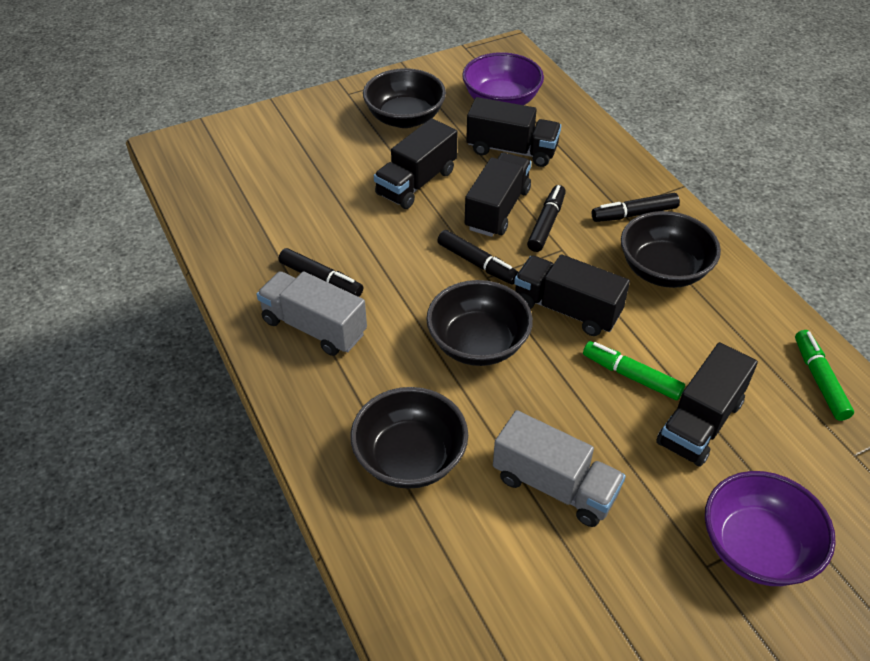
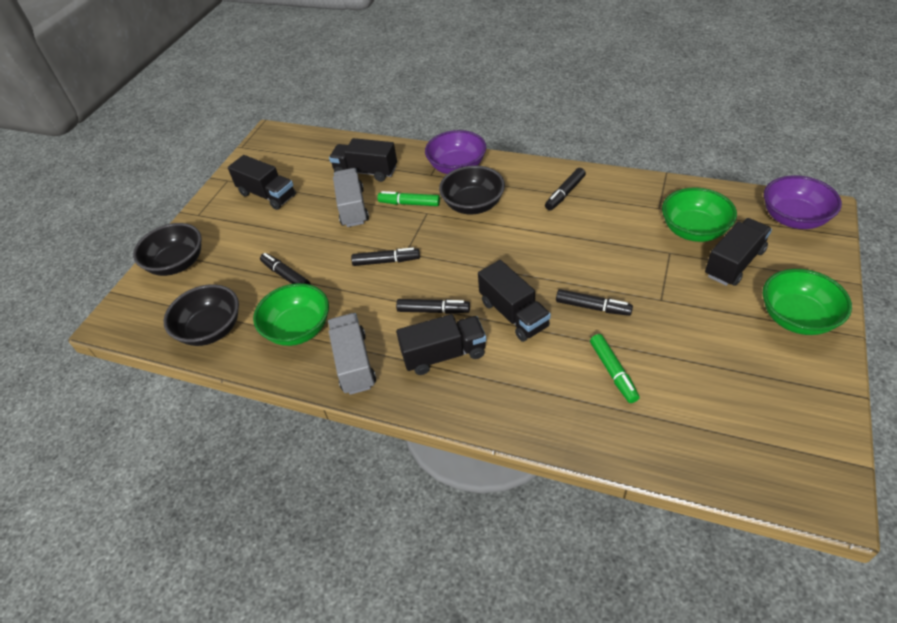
black bowl: 4 -> 3
black marker: 4 -> 5
green bowl: 0 -> 3

